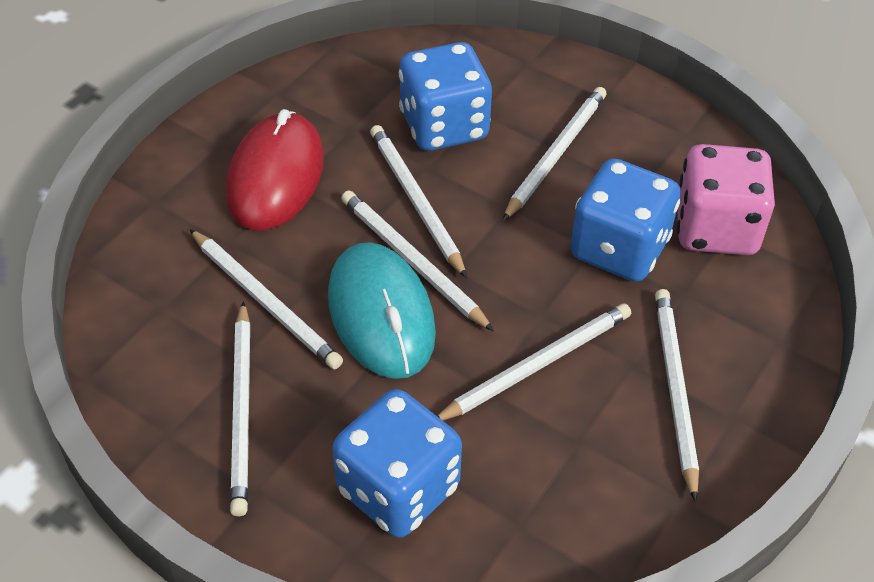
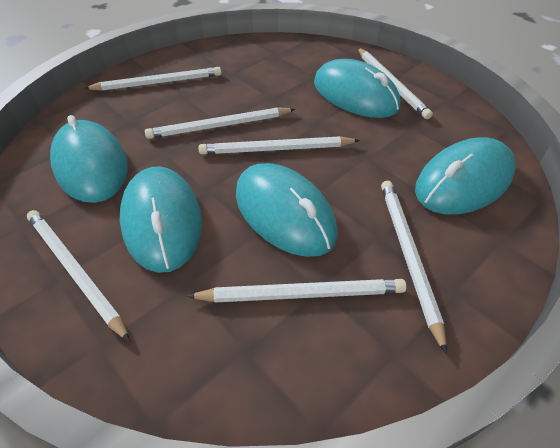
blue dice: 3 -> 0
pink dice: 1 -> 0
red mouse: 1 -> 0
turquoise mouse: 1 -> 5

